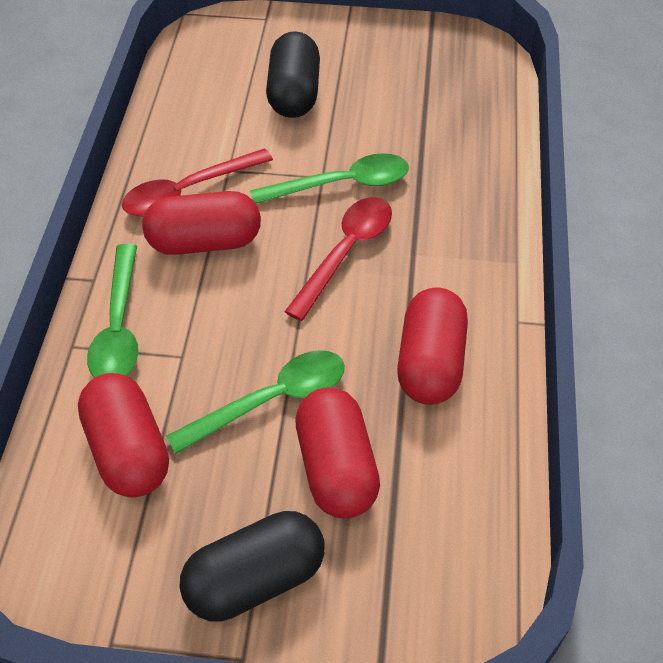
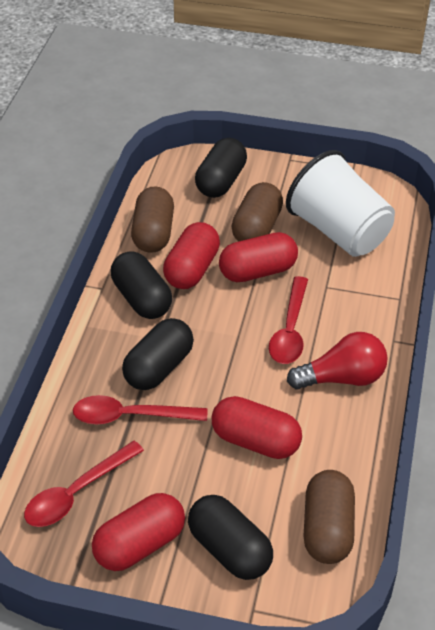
black capsule: 2 -> 4
brown capsule: 0 -> 3
green spoon: 3 -> 0
red light bulb: 0 -> 1
red spoon: 2 -> 3
white cup: 0 -> 1

